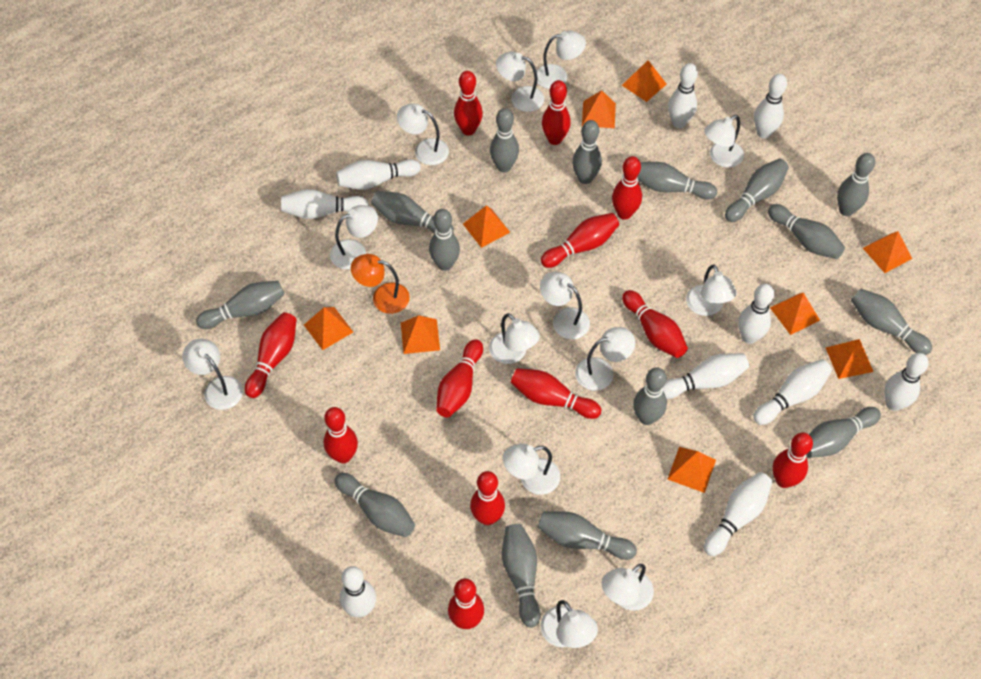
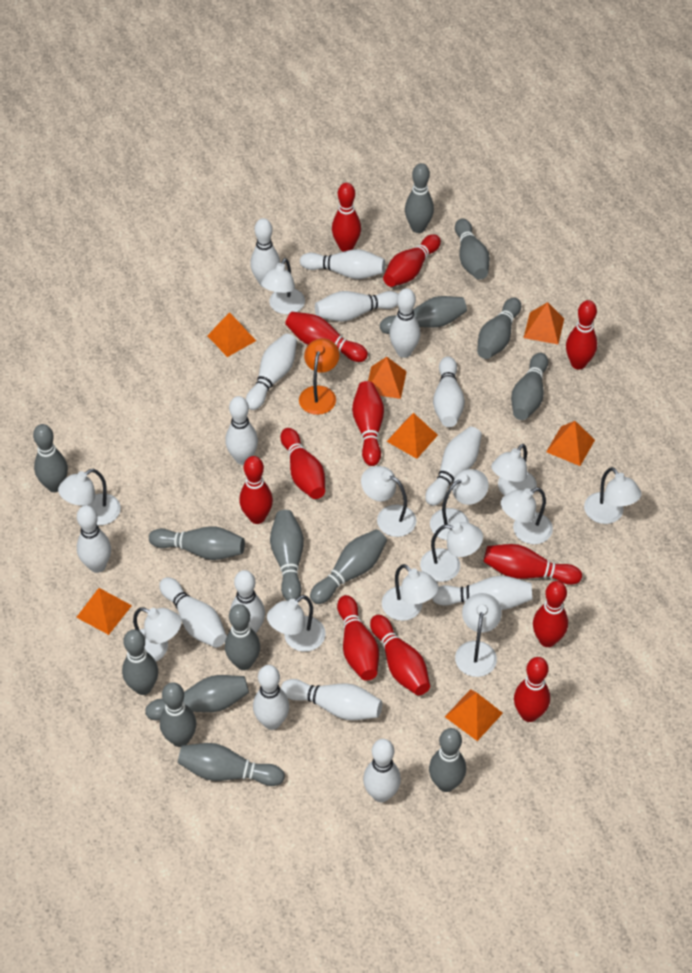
orange pyramid: 9 -> 7
white bowling pin: 10 -> 15
white lamp: 13 -> 12

